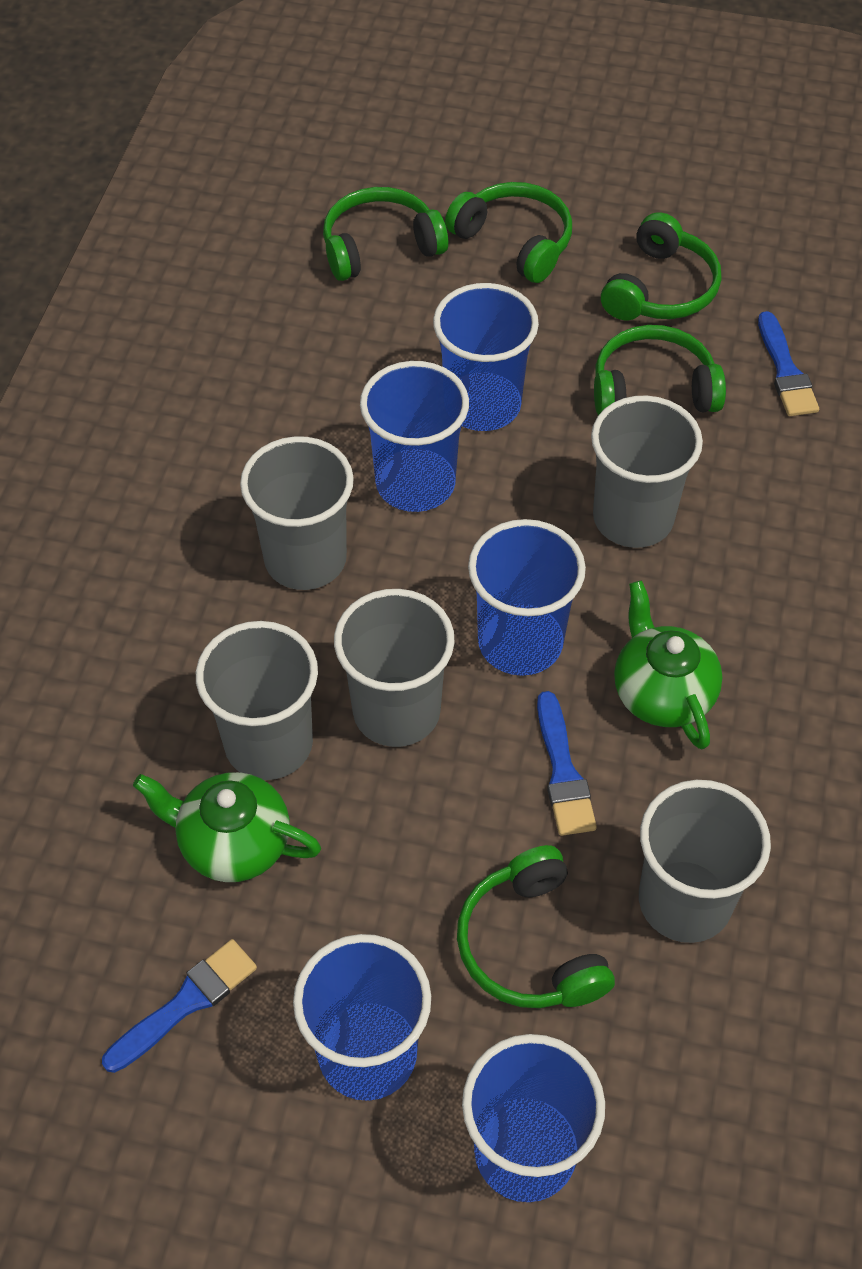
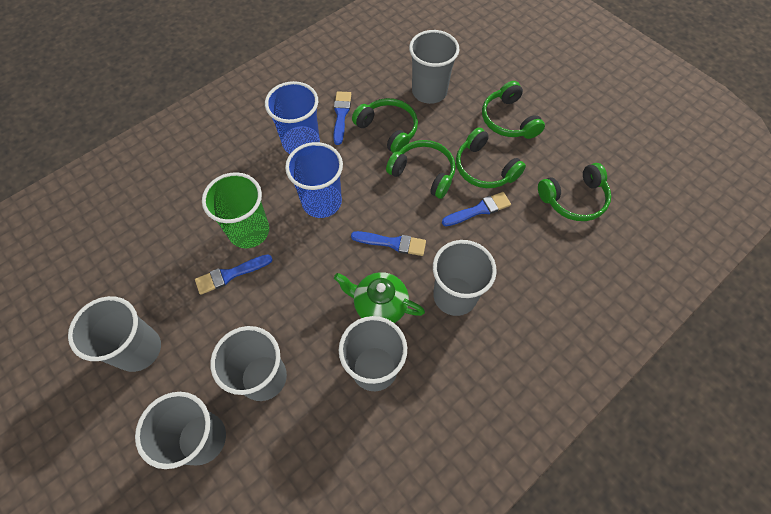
blue brush: 3 -> 4
blue cup: 5 -> 2
green cup: 0 -> 1
green teapot: 2 -> 1
grey cup: 5 -> 6

